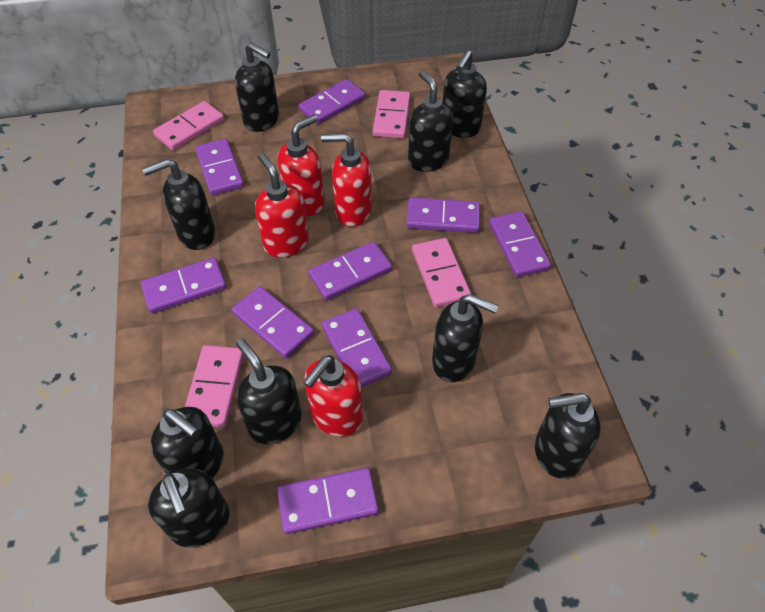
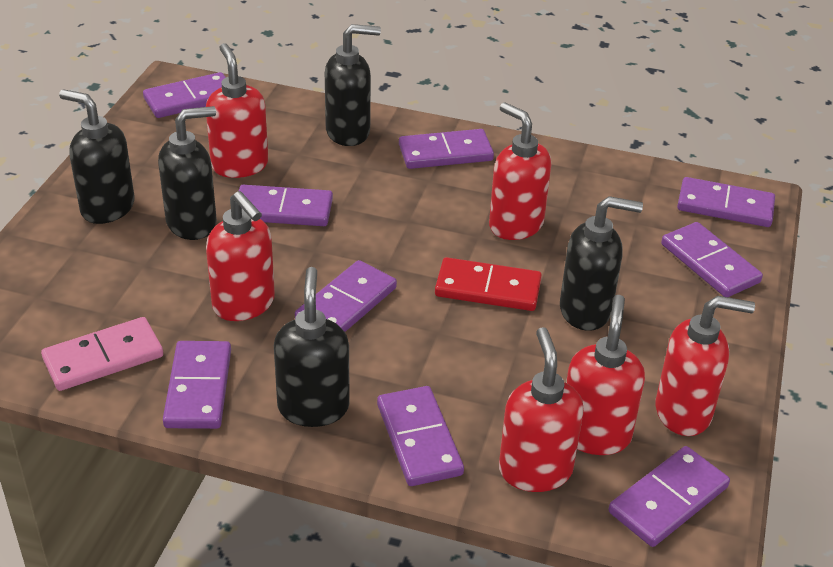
black soap dispenser: 9 -> 5
pink domino: 4 -> 1
red domino: 0 -> 1
red soap dispenser: 4 -> 6

